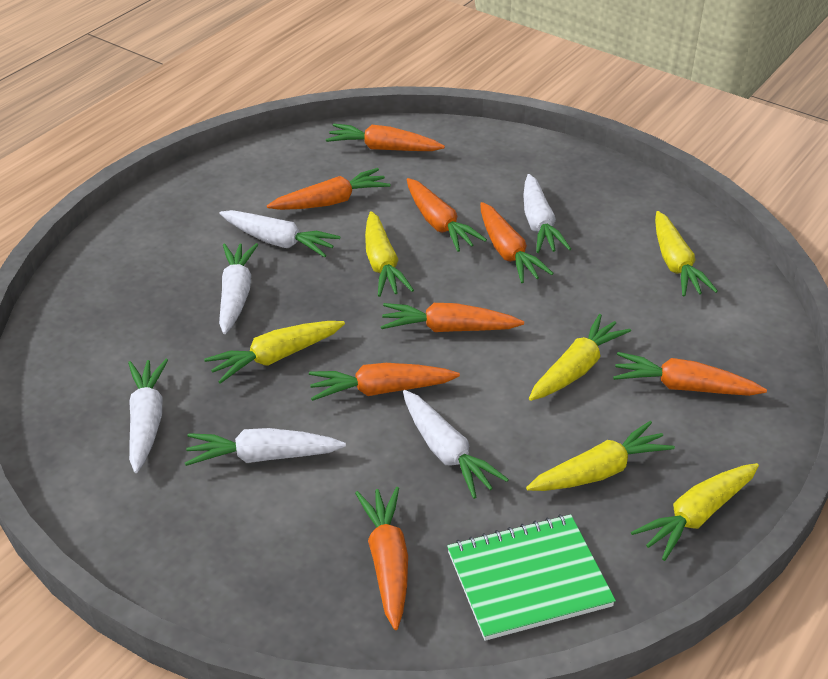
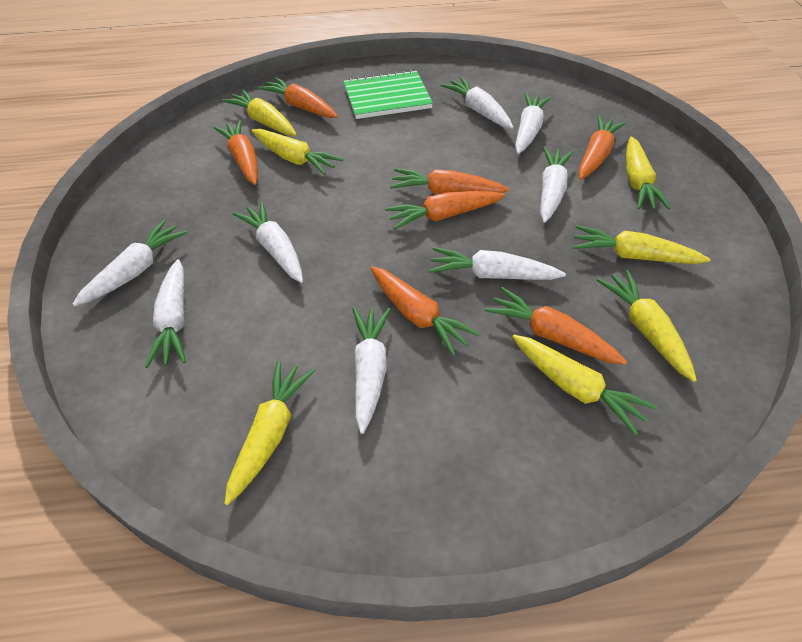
orange carrot: 8 -> 7
white carrot: 6 -> 8
yellow carrot: 6 -> 7

